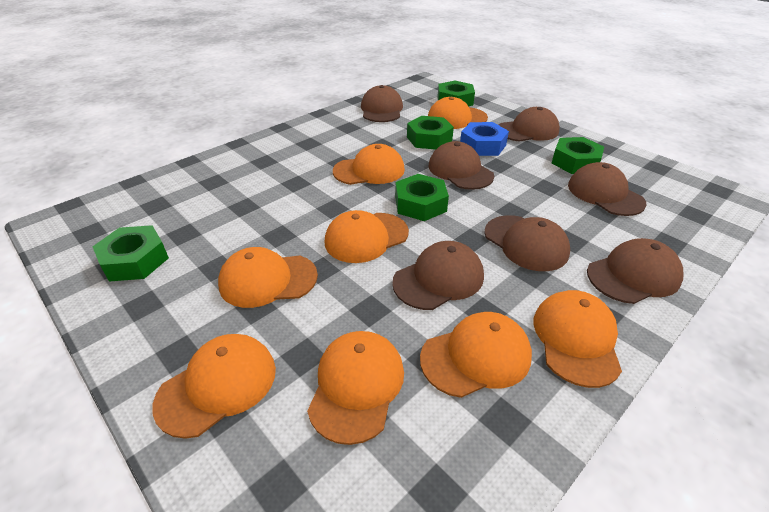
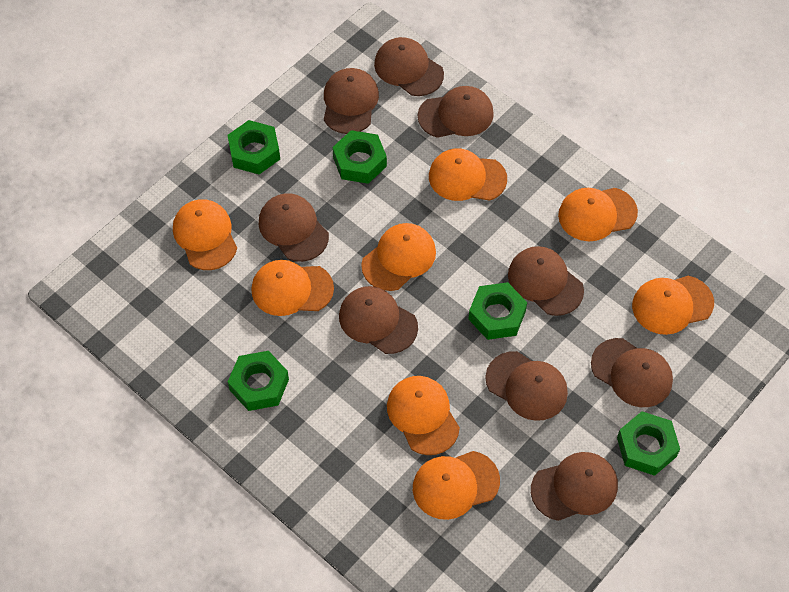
blue nut: 1 -> 0
brown cap: 7 -> 9

